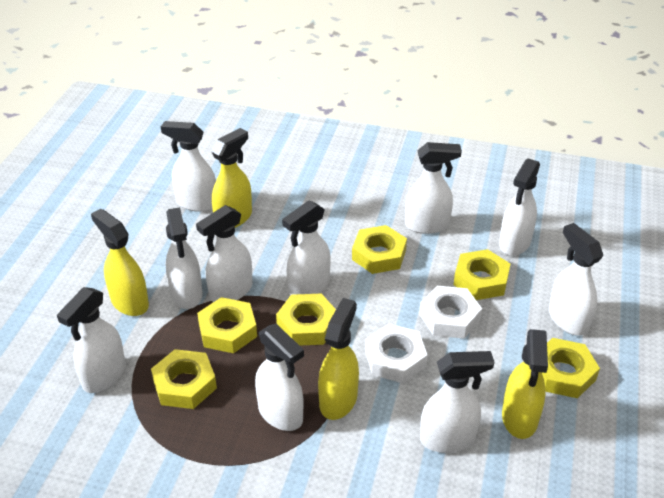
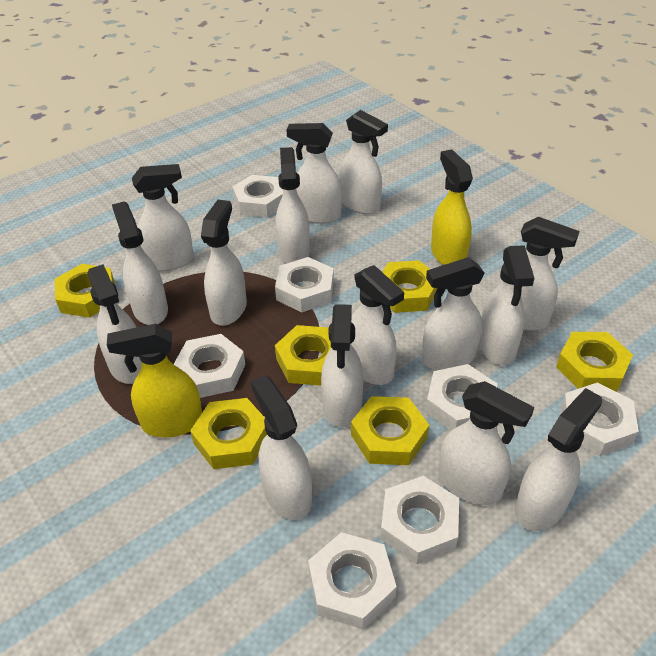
white nut: 2 -> 7
white spray bottle: 10 -> 15
yellow spray bottle: 4 -> 2

